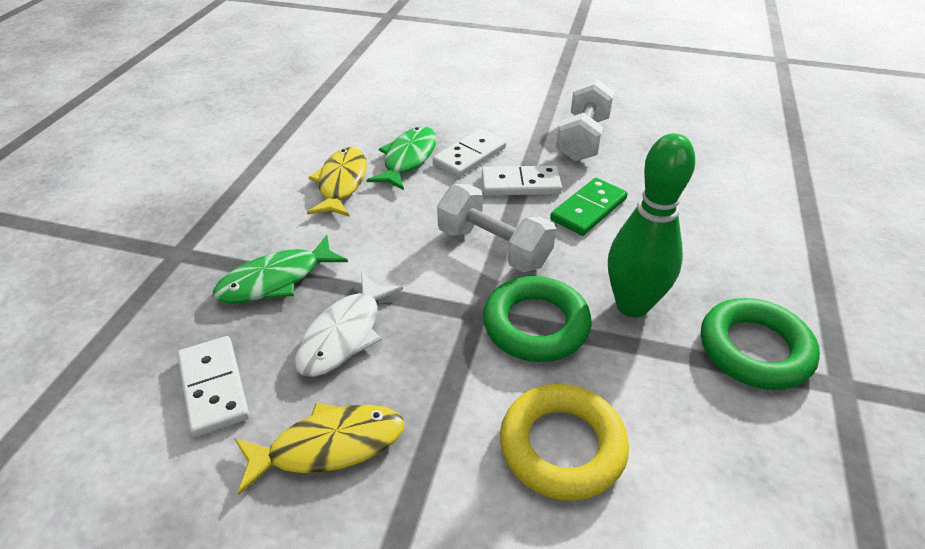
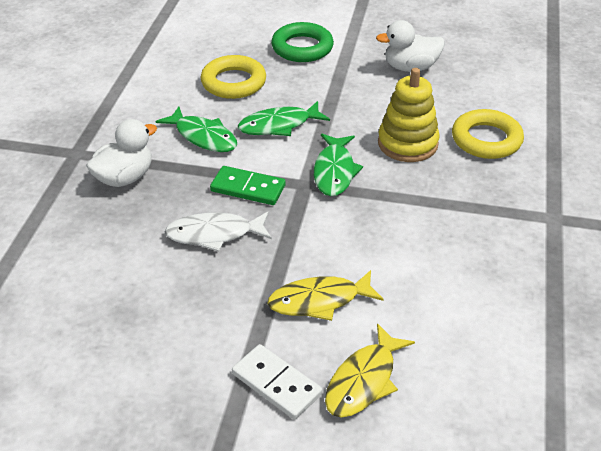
green bowling pin: 1 -> 0
green fish: 2 -> 3
green ring: 2 -> 1
white domino: 3 -> 1
white duck: 0 -> 2
white dumbbell: 2 -> 0
yellow ring: 1 -> 2
yellow stacking toy: 0 -> 1

